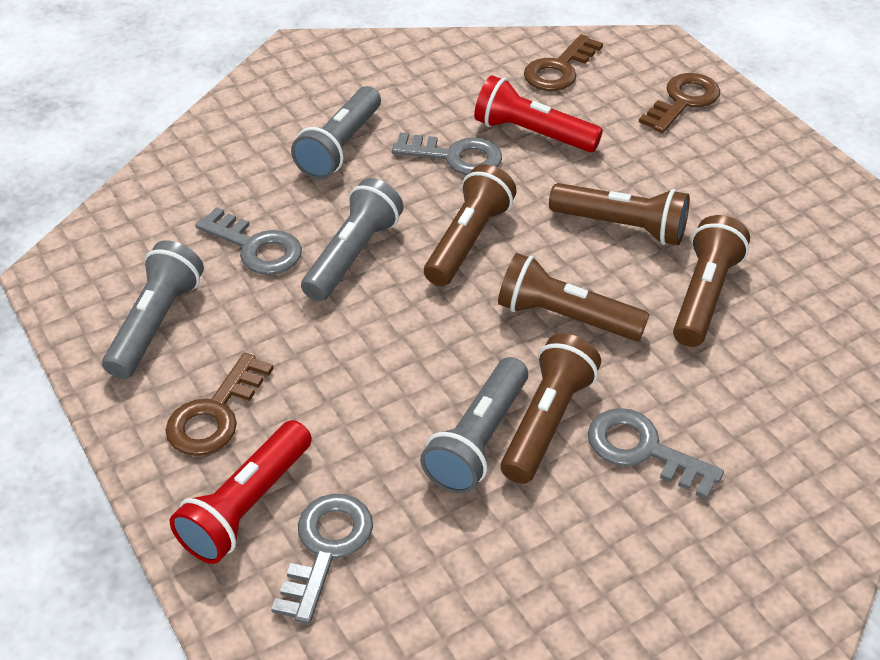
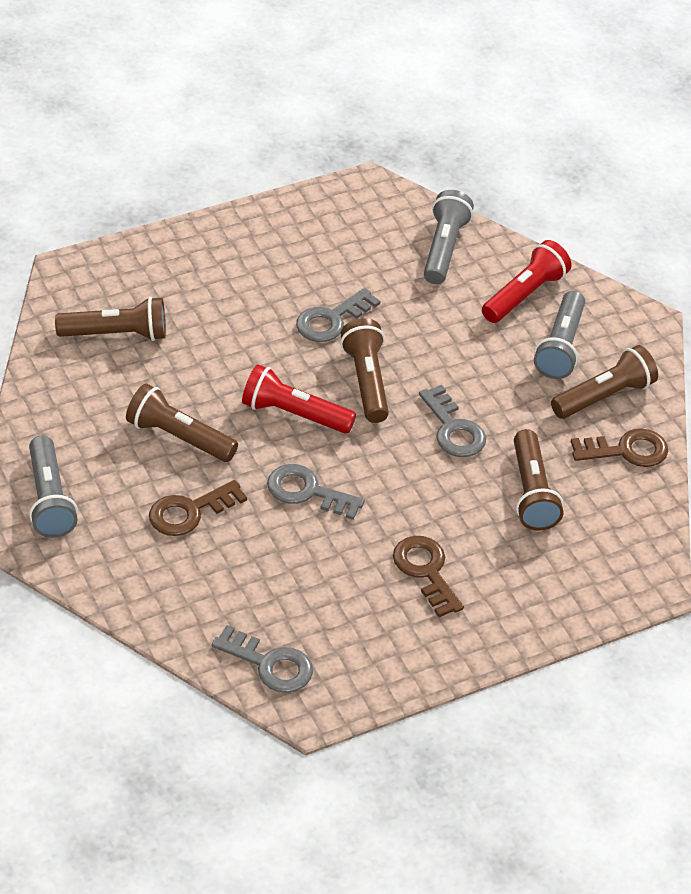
grey flashlight: 4 -> 3

